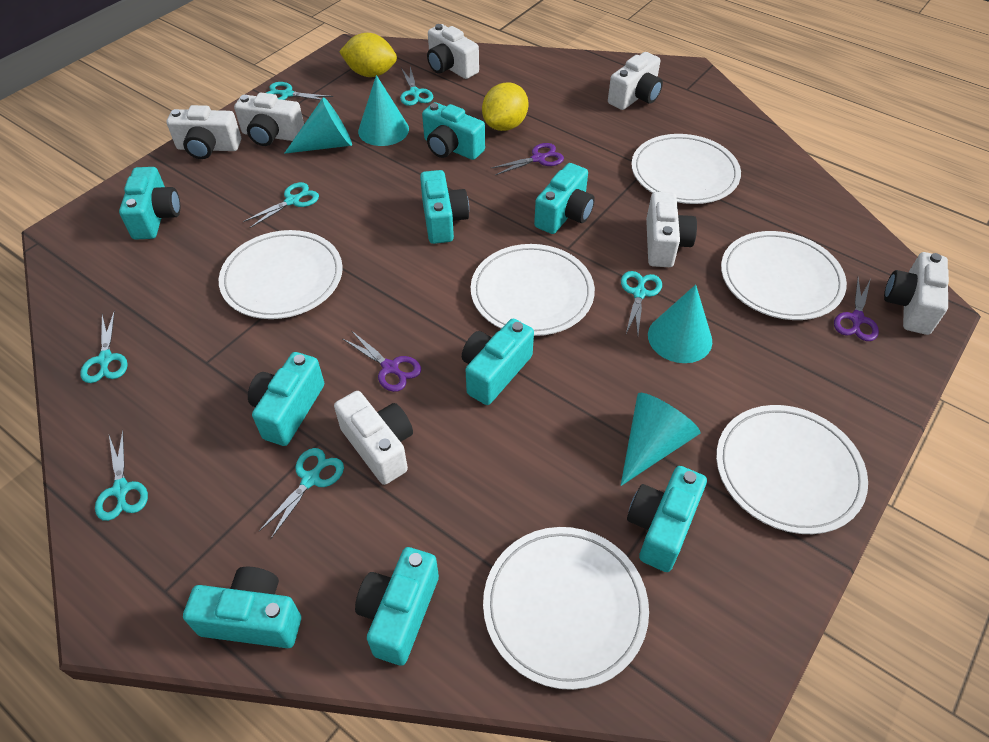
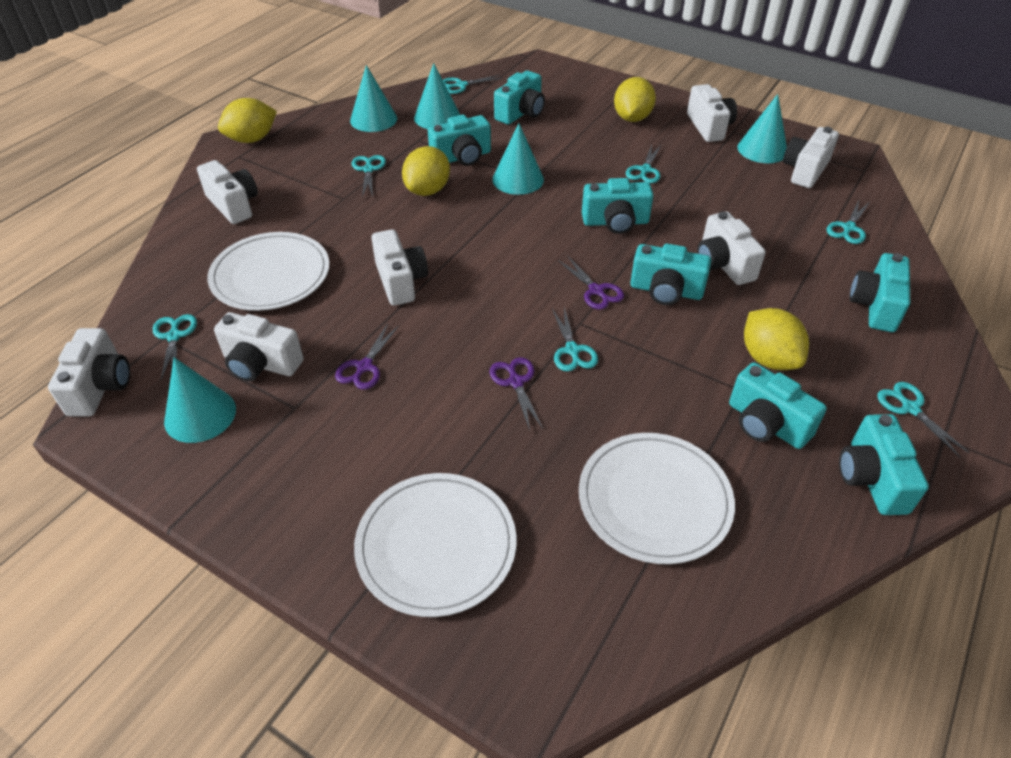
turquoise camera: 9 -> 7
turquoise cone: 4 -> 5
white plate: 6 -> 3
yellow lemon: 2 -> 4

